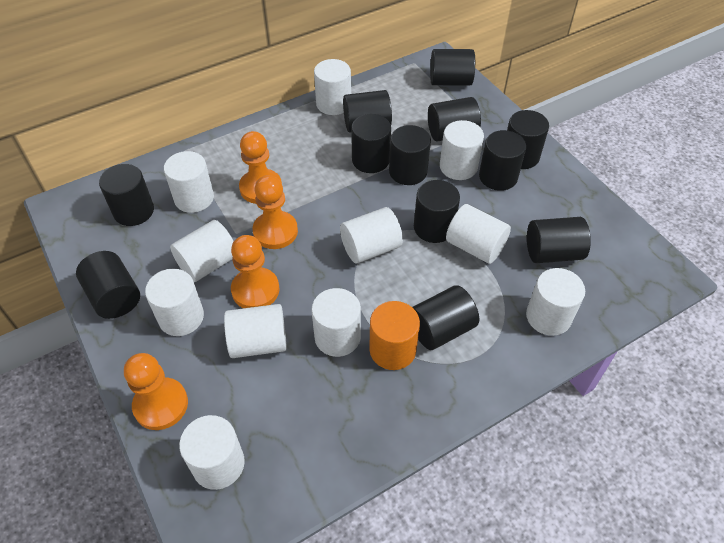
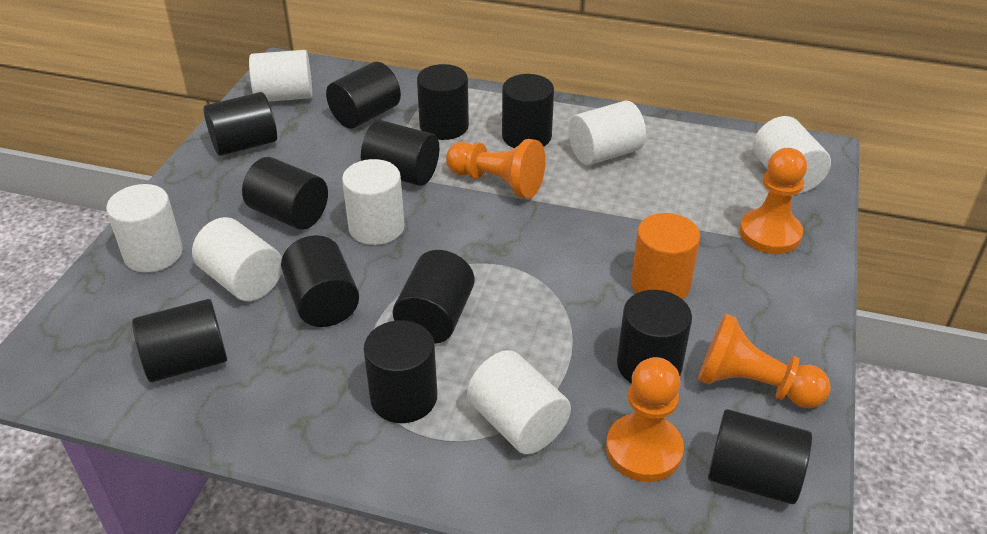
white cylinder: 11 -> 7

